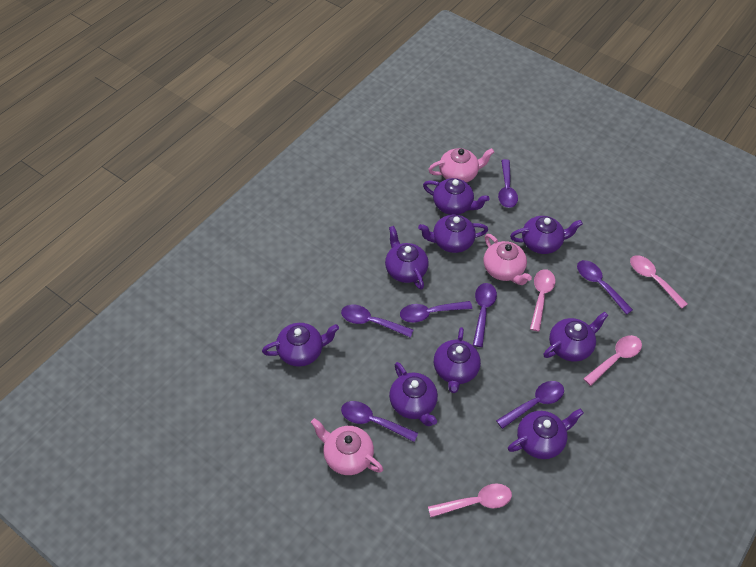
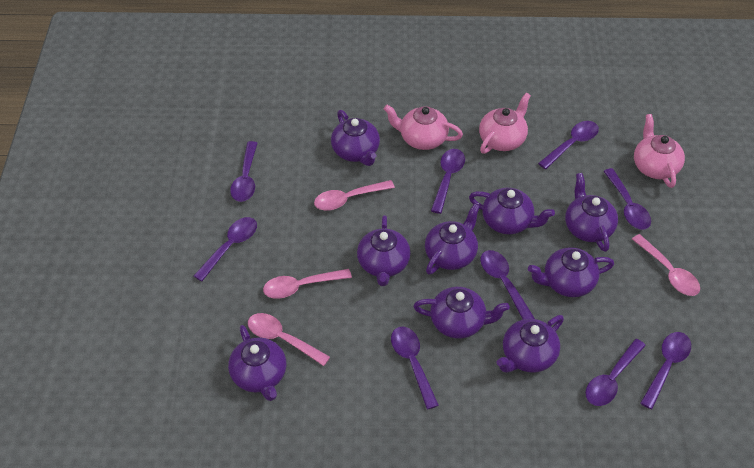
purple spoon: 7 -> 9

